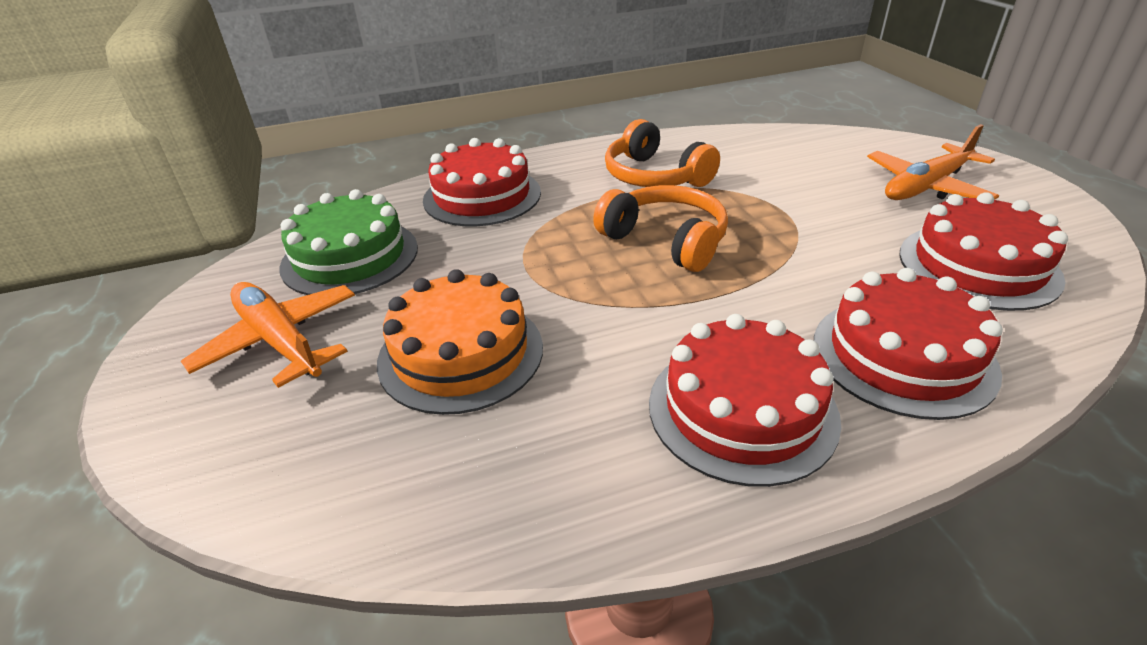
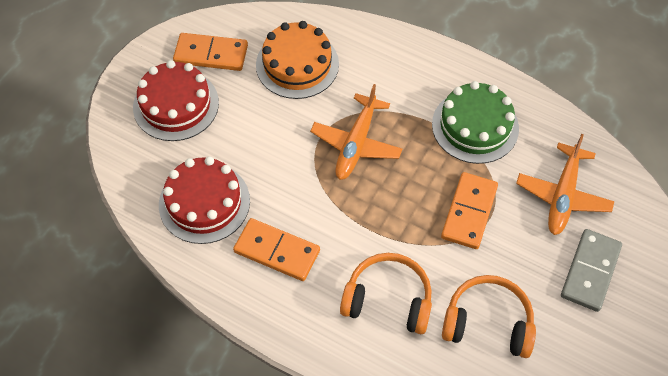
grey domino: 0 -> 1
orange domino: 0 -> 3
red cake: 4 -> 2

